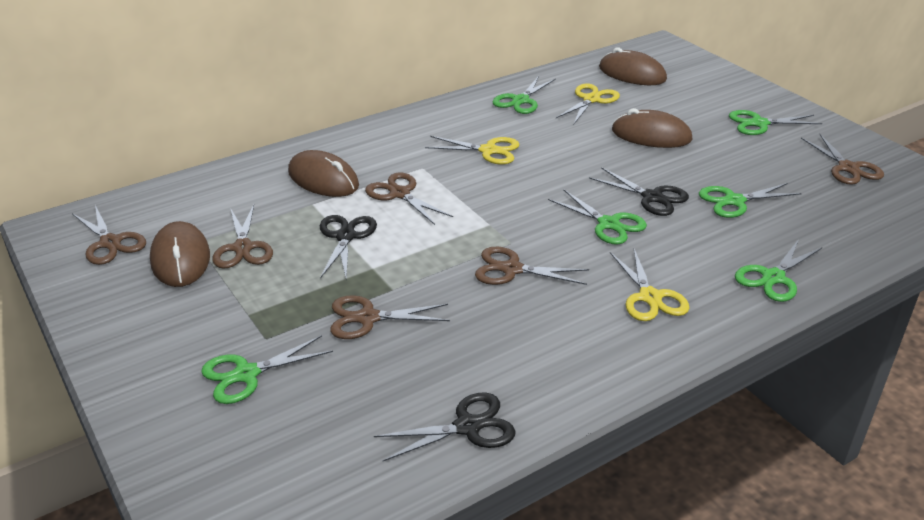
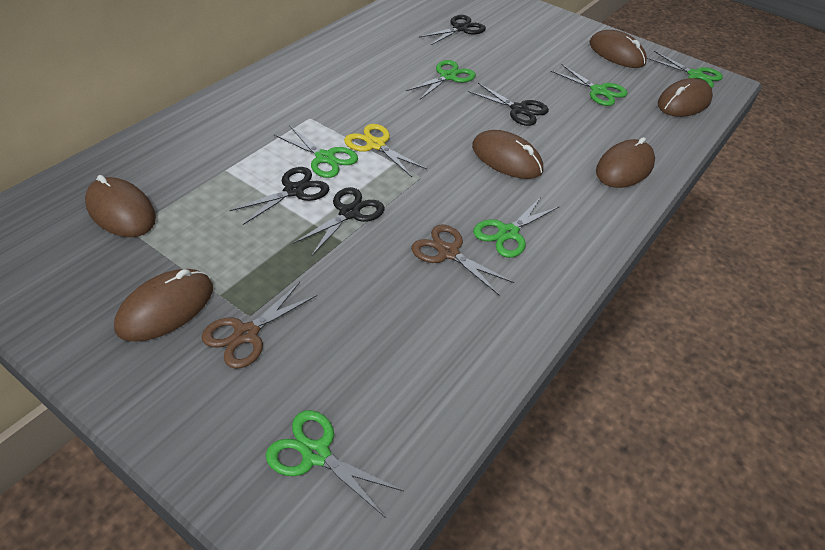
black scissors: 3 -> 4
brown mouse: 4 -> 6
brown scissors: 6 -> 2
yellow scissors: 3 -> 1

